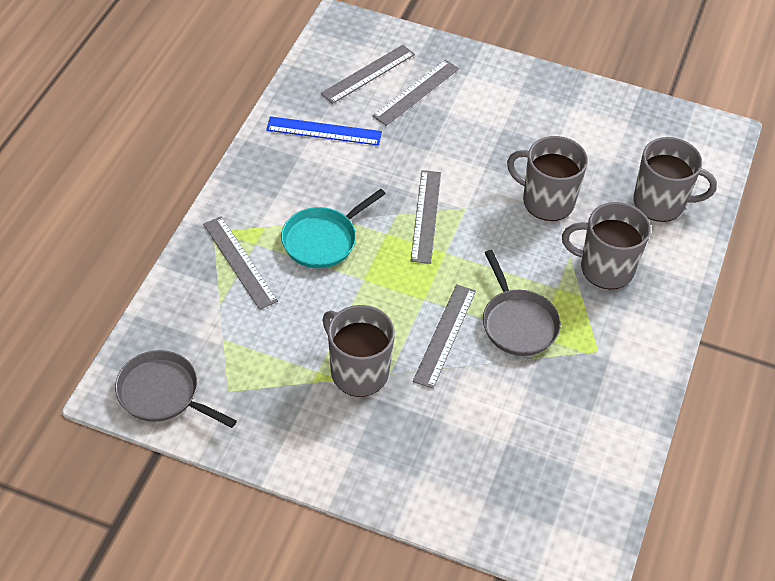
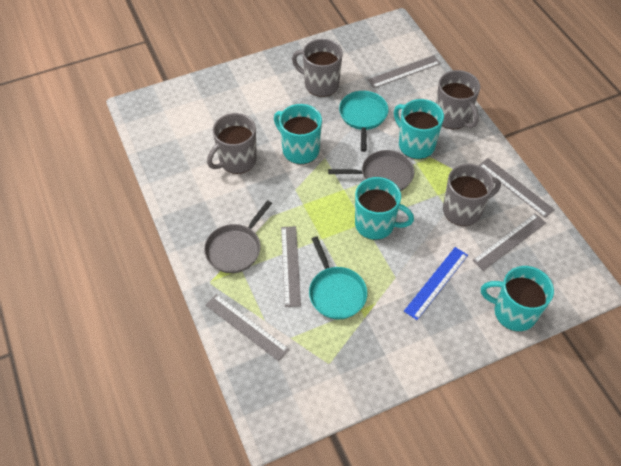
turquoise mug: 0 -> 4
turquoise pan: 1 -> 2

